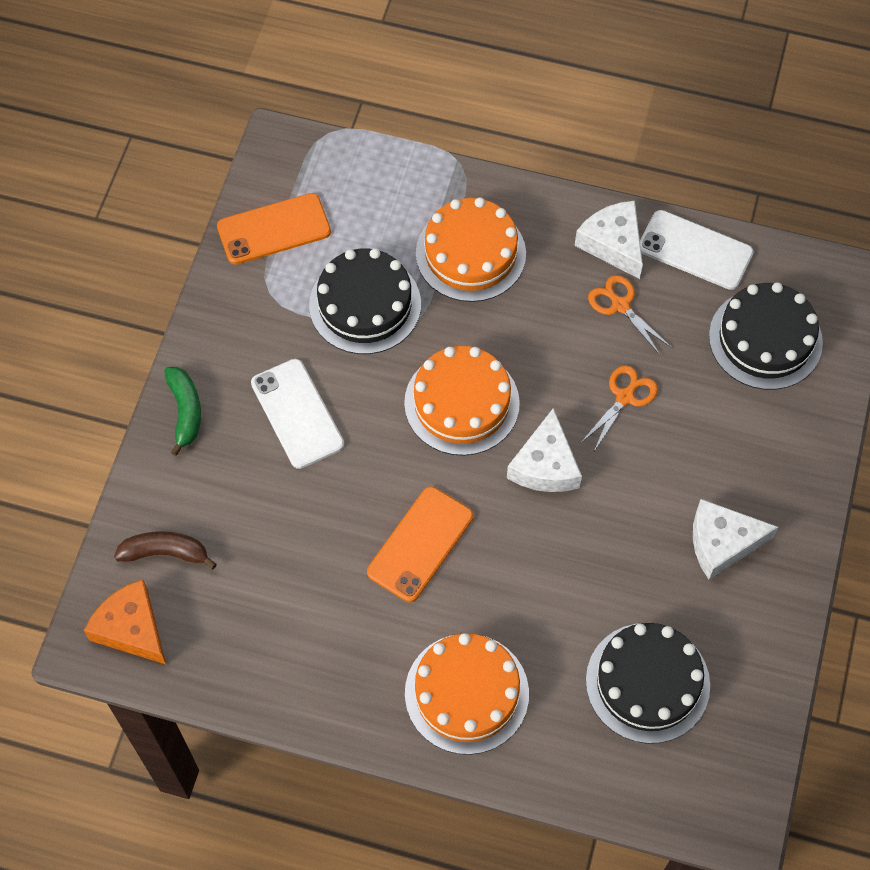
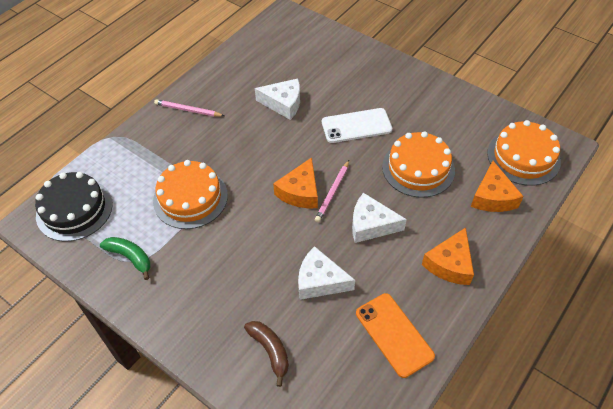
black cake: 3 -> 1
orange cheese: 1 -> 3
orange phone: 2 -> 1
orange scissors: 2 -> 0
pink pencil: 0 -> 2
white phone: 2 -> 1

